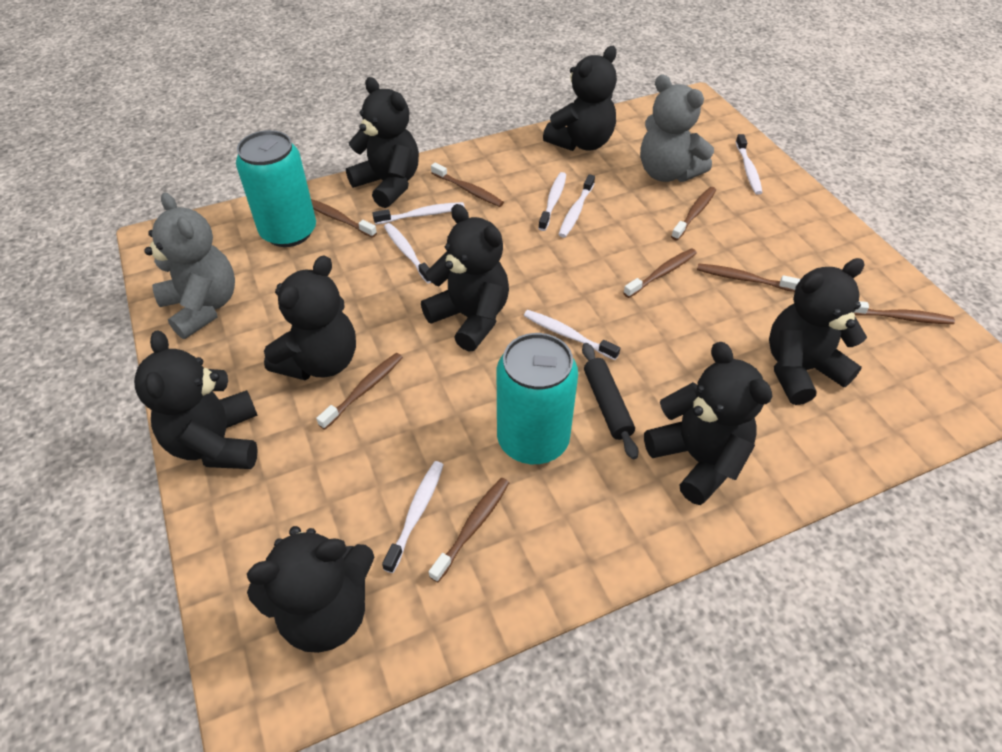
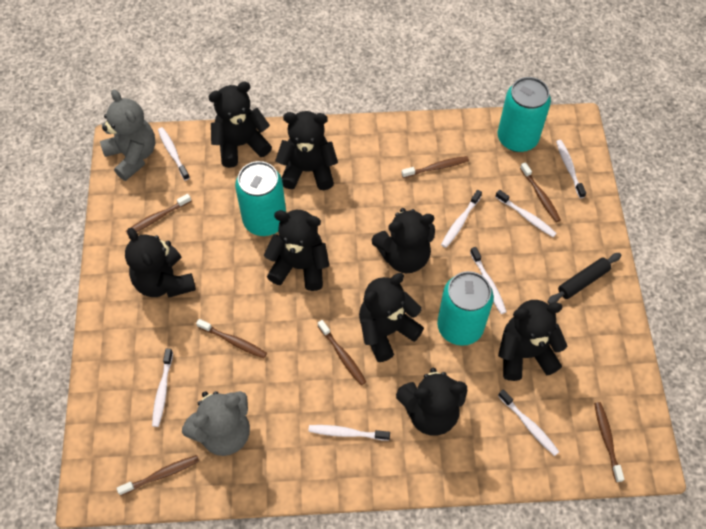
brown toothbrush: 8 -> 7
turquoise can: 2 -> 3
white toothbrush: 7 -> 8

